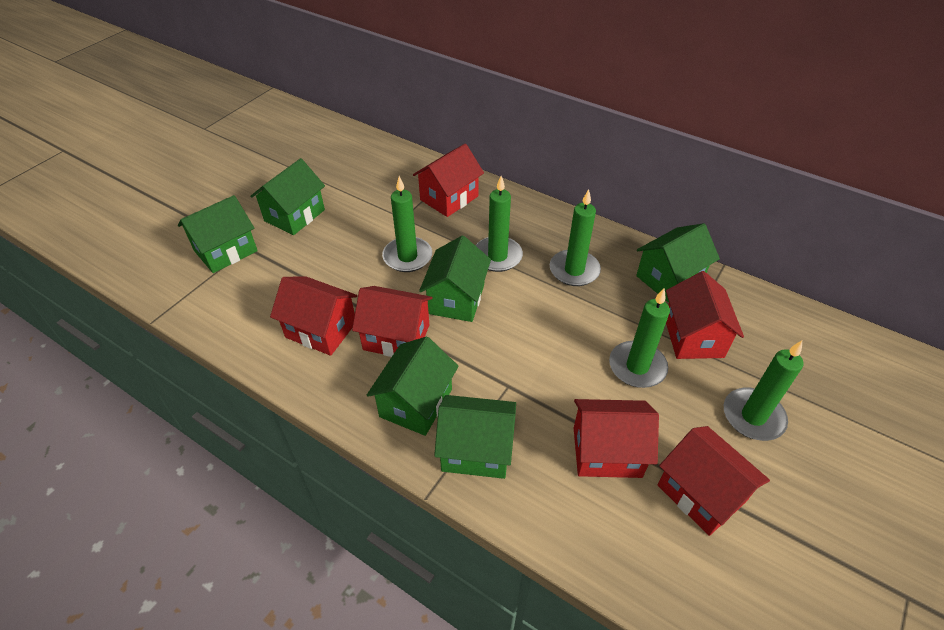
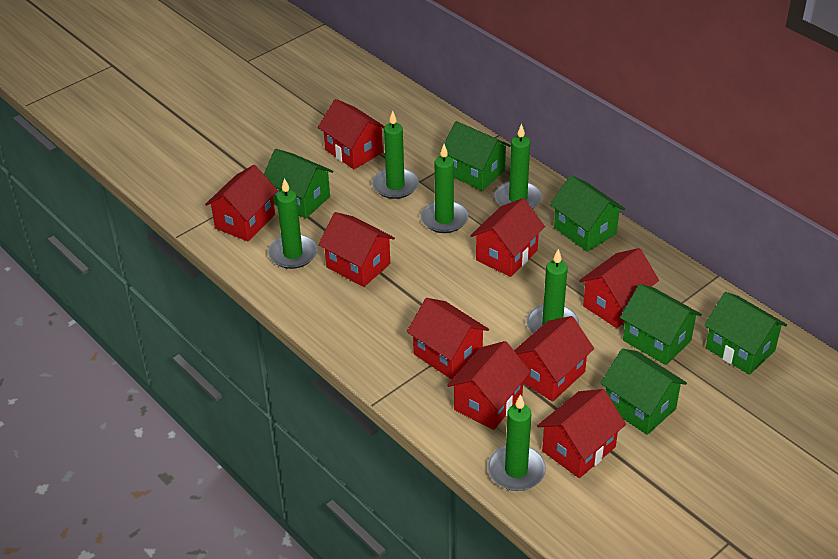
green candle: 5 -> 6
red house: 6 -> 9

